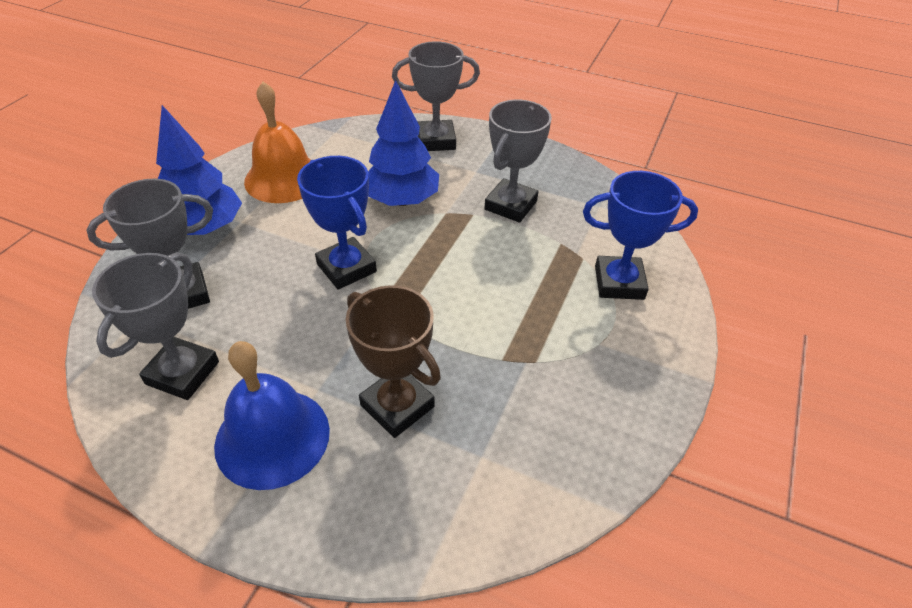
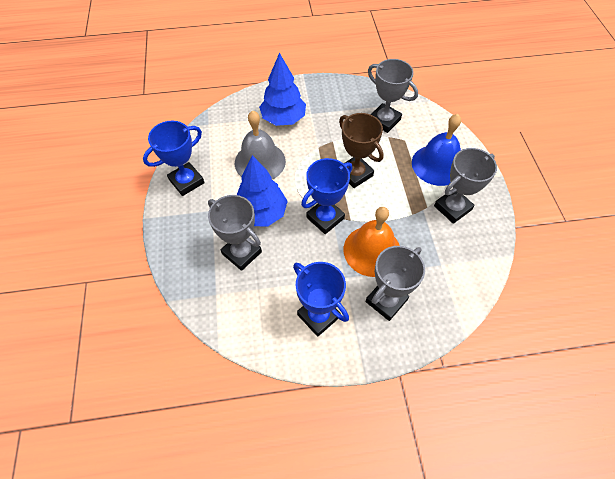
blue trophy: 2 -> 3
grey bell: 0 -> 1

